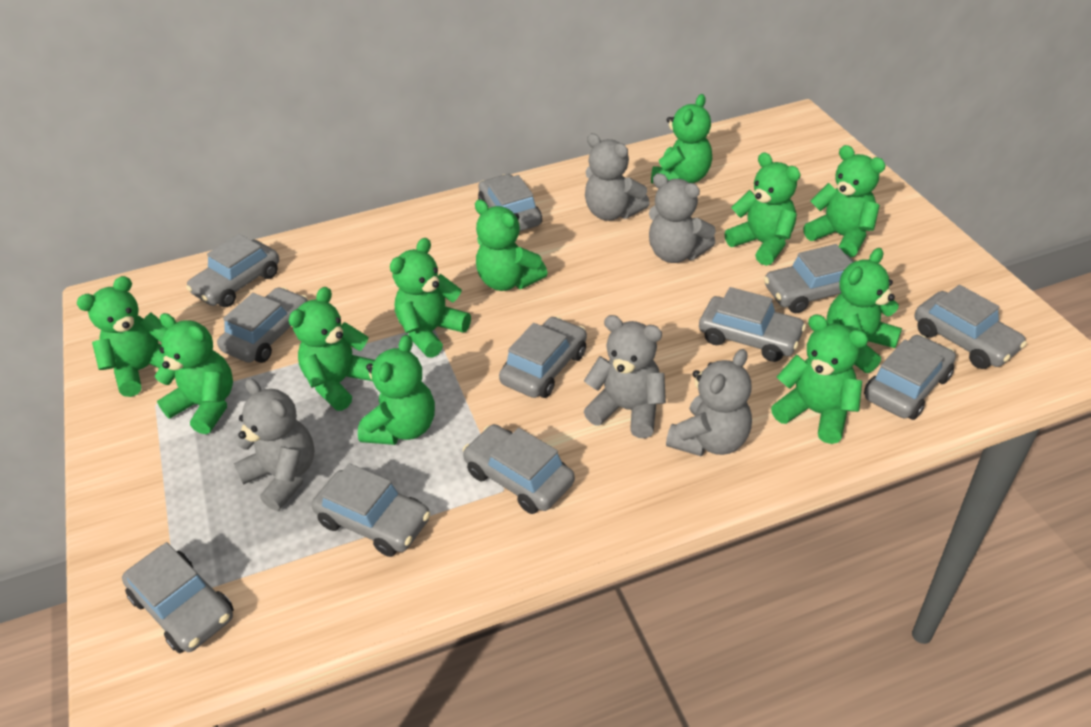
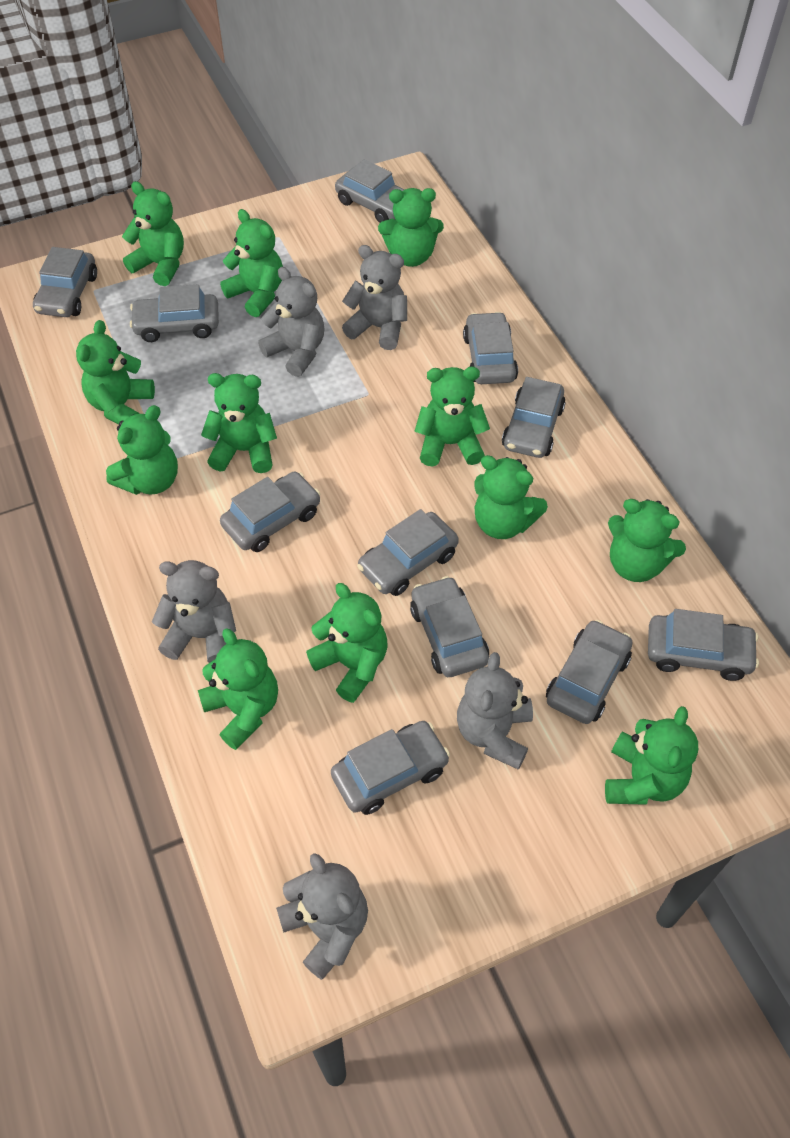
green teddy bear: 11 -> 12

